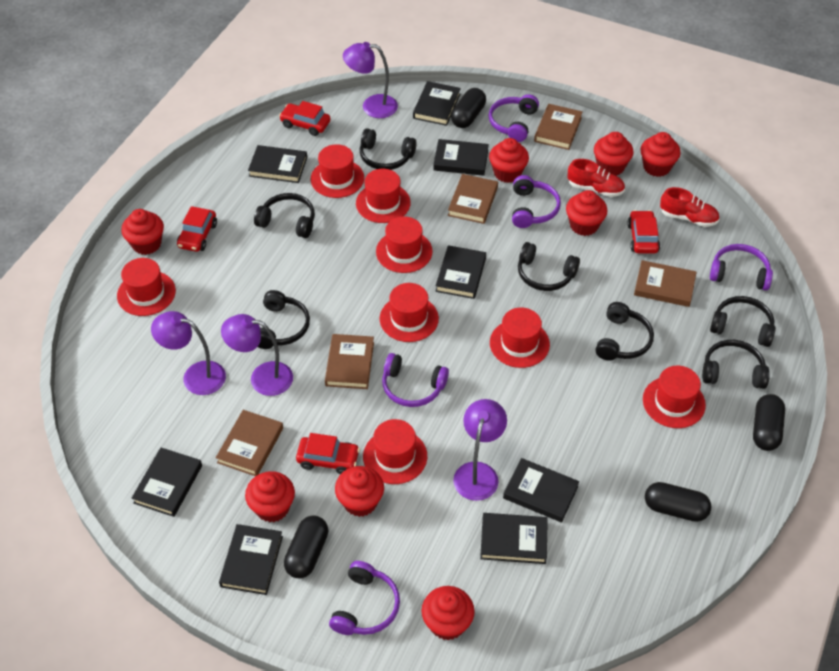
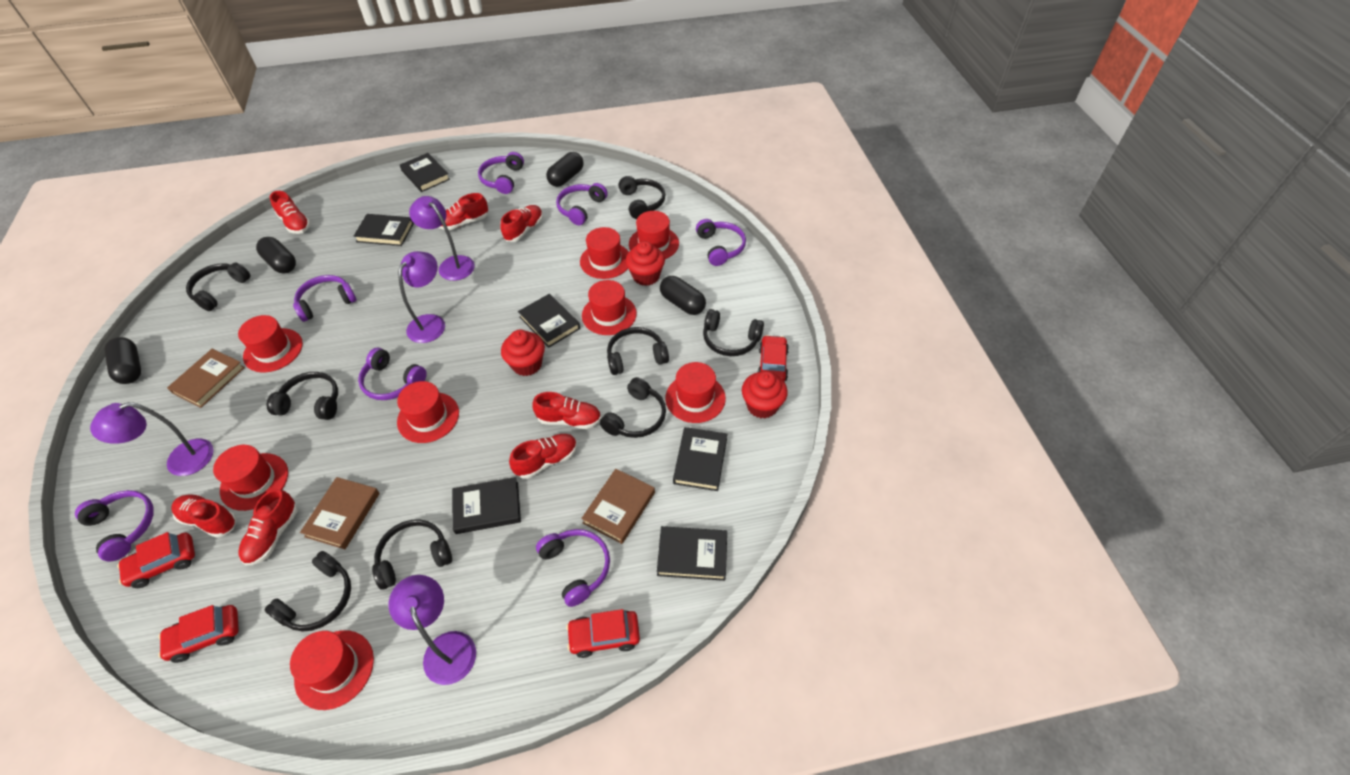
black book: 8 -> 6
black headphones: 7 -> 8
brown book: 5 -> 3
purple headphones: 5 -> 7
red cupcake: 8 -> 3
red shoe: 2 -> 7

